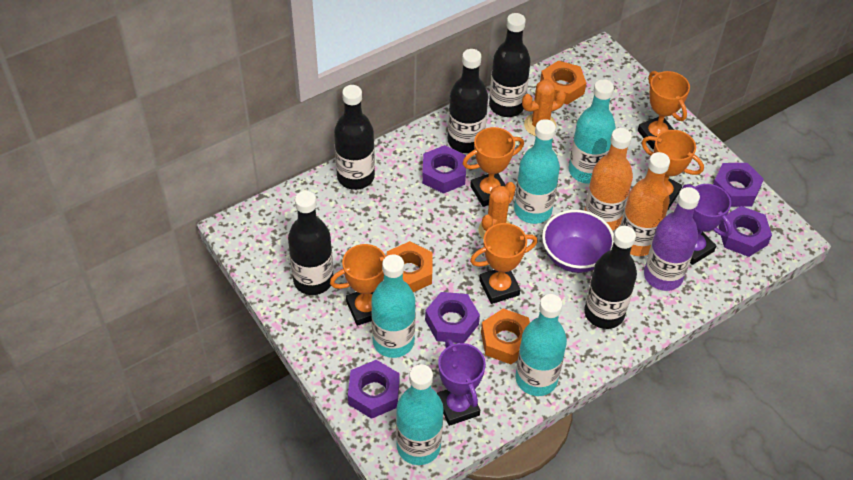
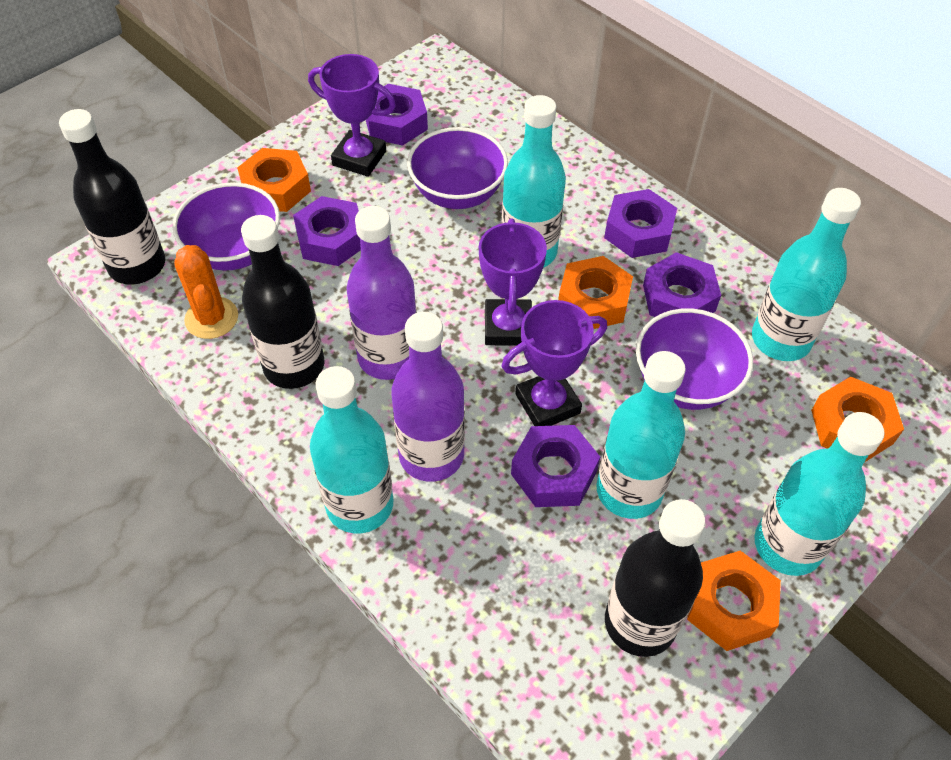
black bottle: 5 -> 3
orange bottle: 2 -> 0
orange cactus: 2 -> 1
orange nut: 3 -> 4
orange trophy: 5 -> 0
purple bottle: 1 -> 2
purple bowl: 1 -> 3
purple trophy: 2 -> 3

